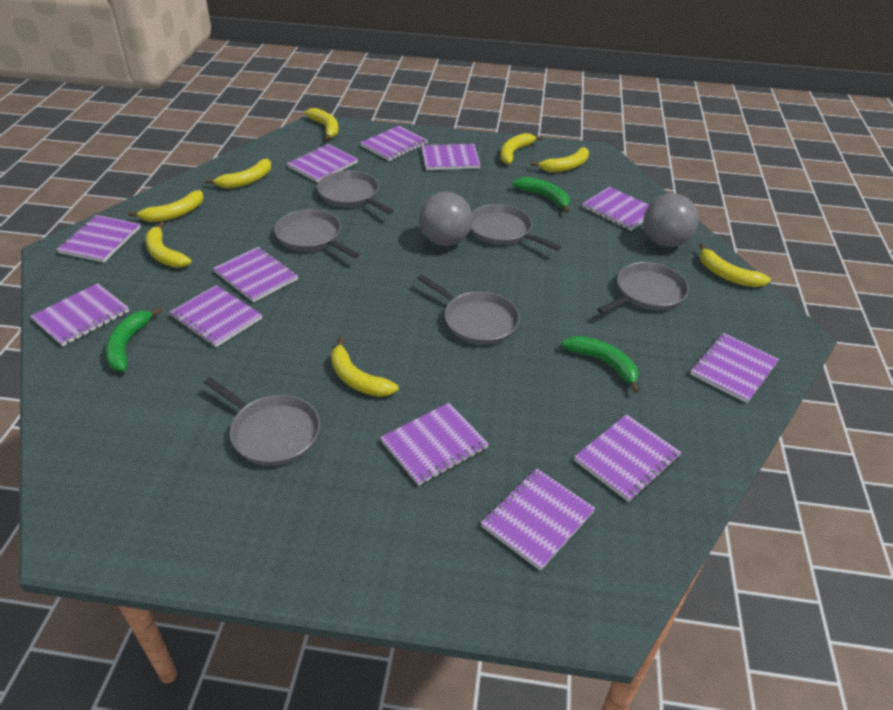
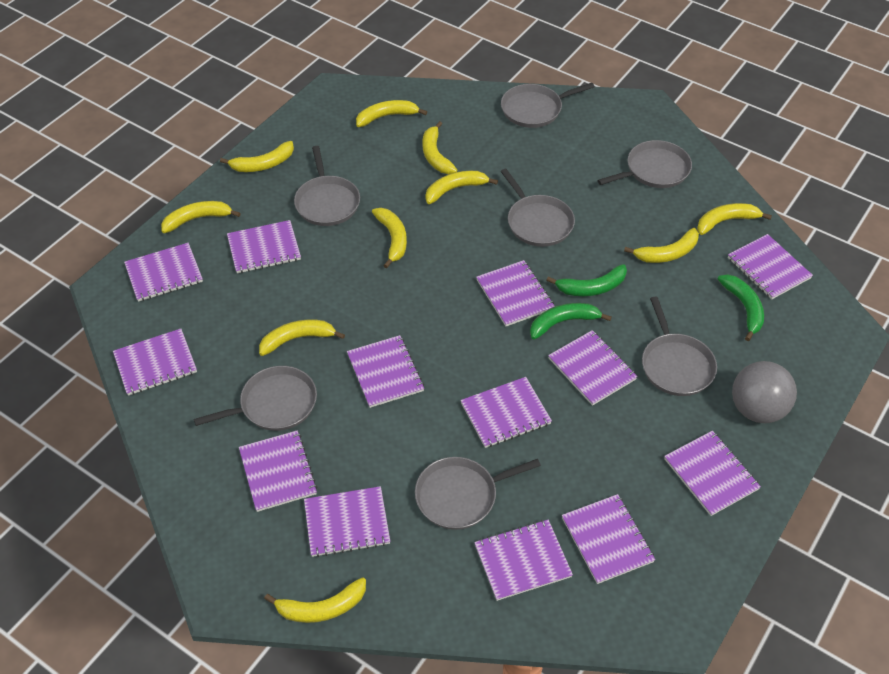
grey ball: 2 -> 1
grey pan: 6 -> 7
purple notebook: 12 -> 13
yellow banana: 8 -> 10

